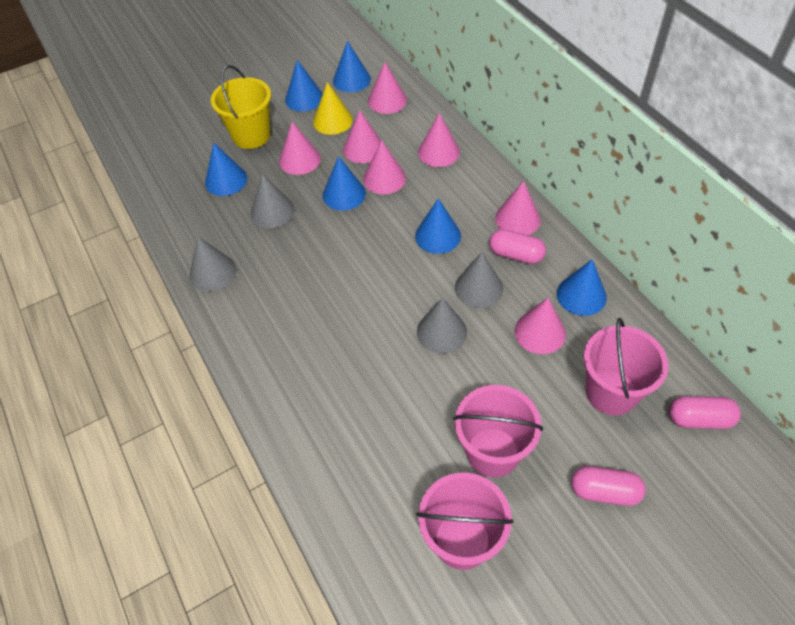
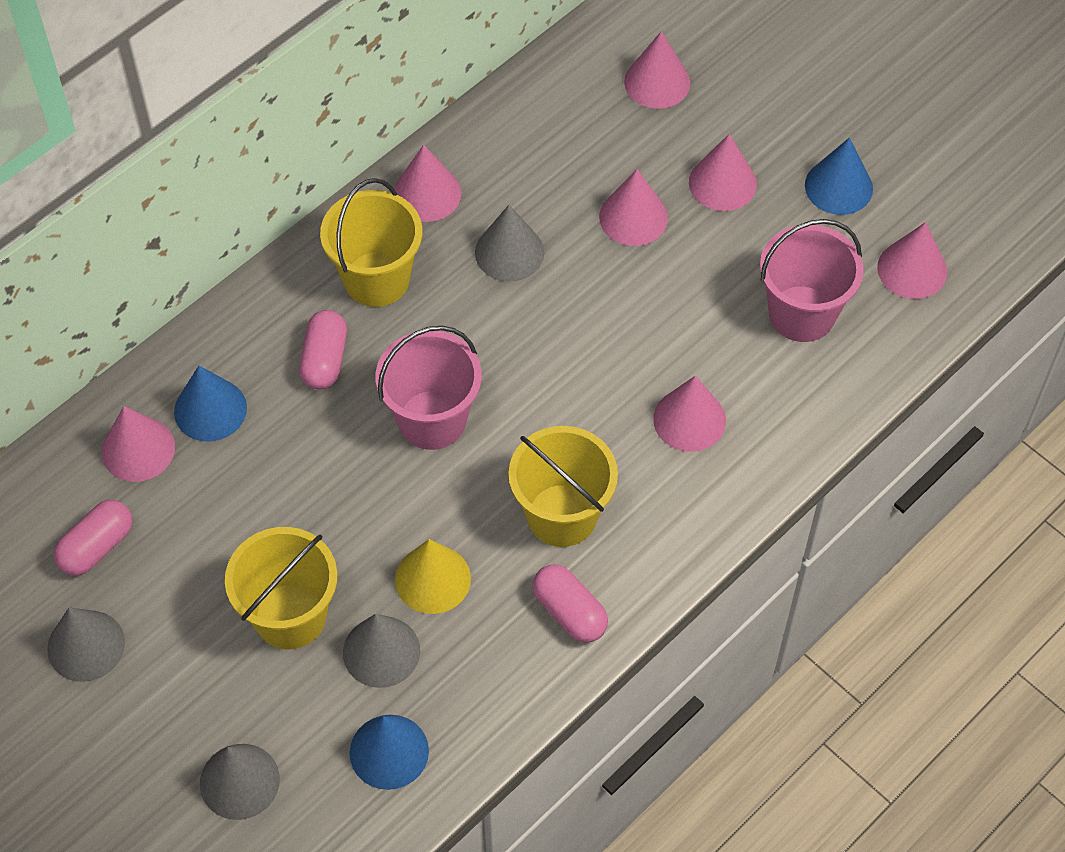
blue cone: 6 -> 3
pink bucket: 3 -> 2
yellow bucket: 1 -> 3

